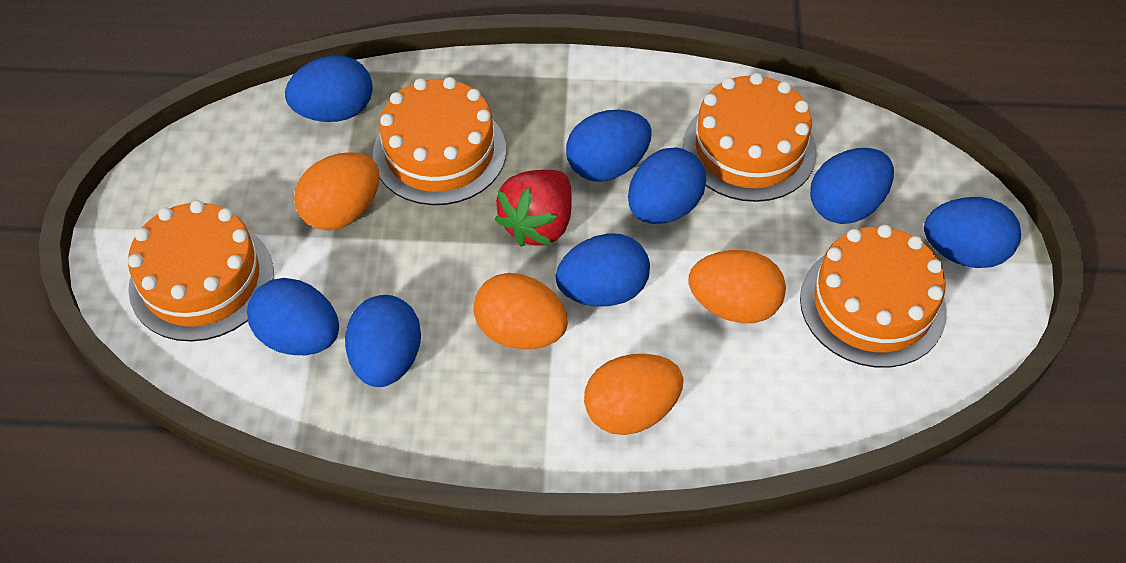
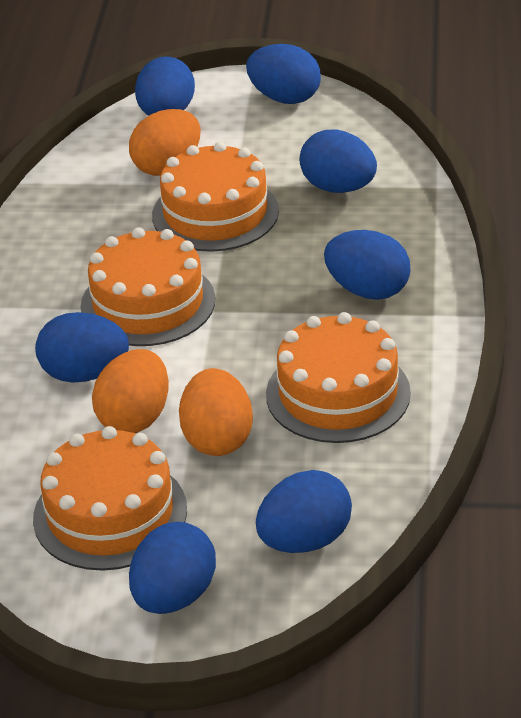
blue egg: 8 -> 7
orange egg: 4 -> 3
red strawberry: 1 -> 0

